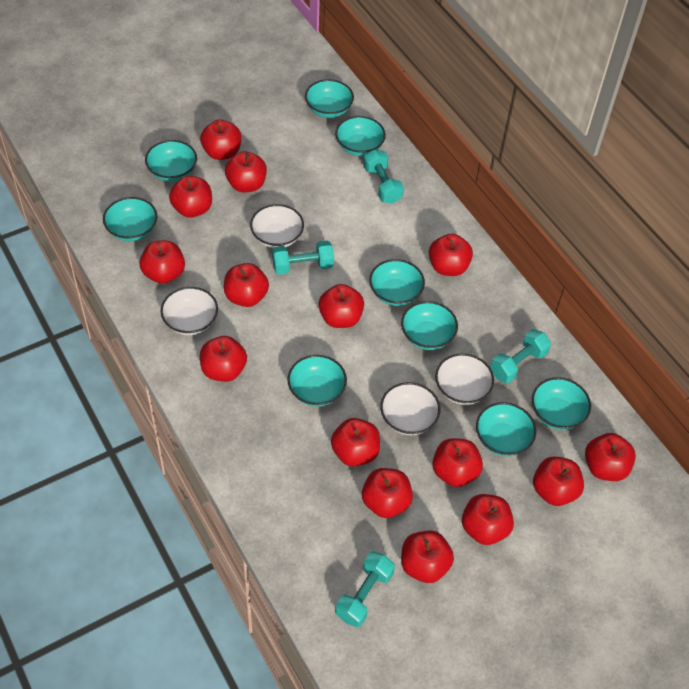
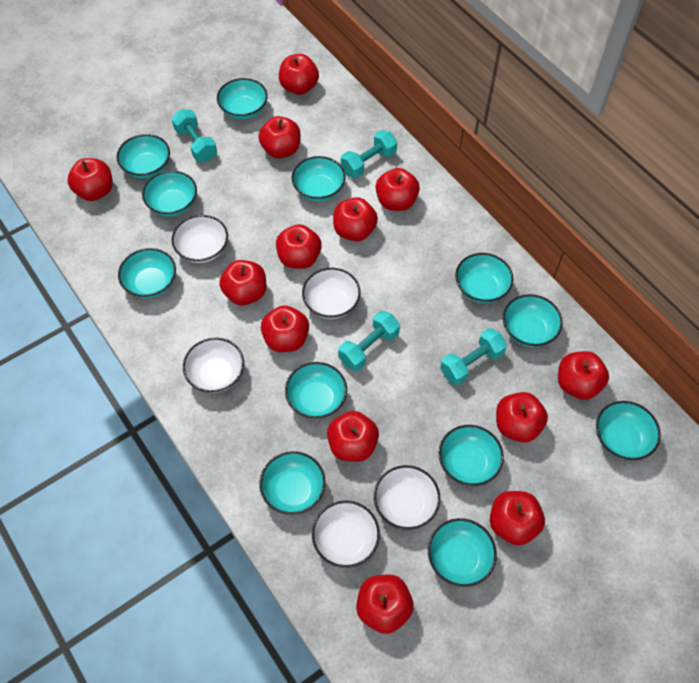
red apple: 15 -> 13
turquoise bowl: 9 -> 12
white bowl: 4 -> 5

